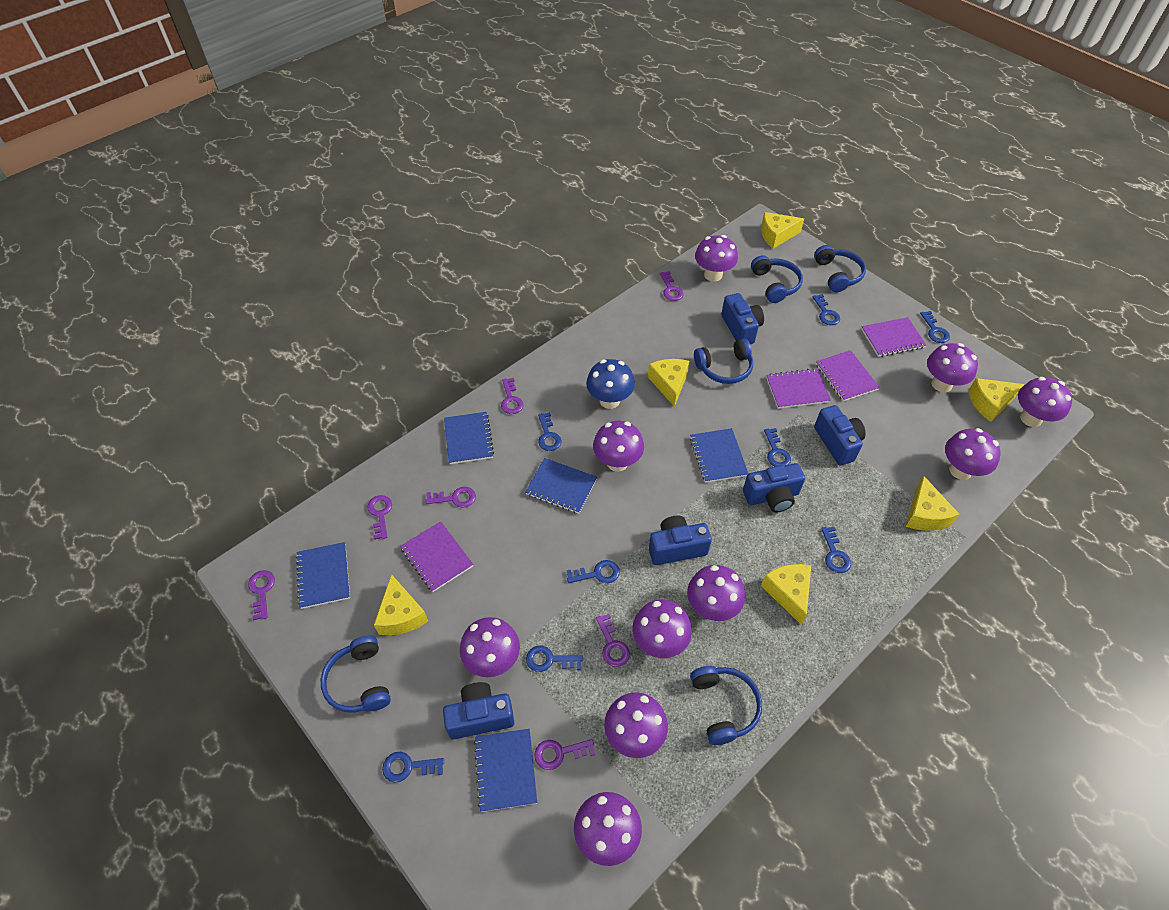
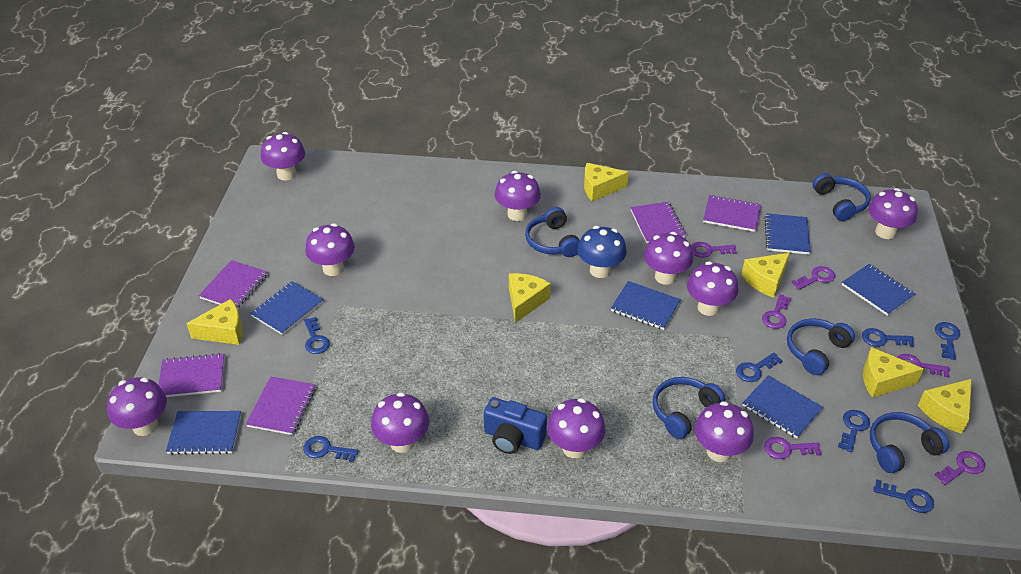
blue camera: 5 -> 1
blue key: 8 -> 7
blue notebook: 5 -> 6
purple key: 7 -> 6
purple notebook: 4 -> 5

